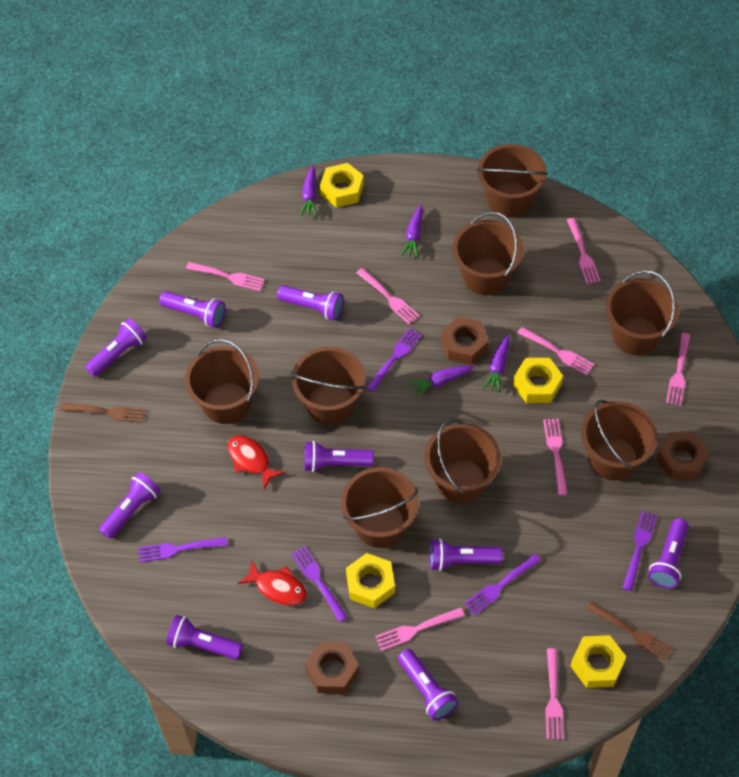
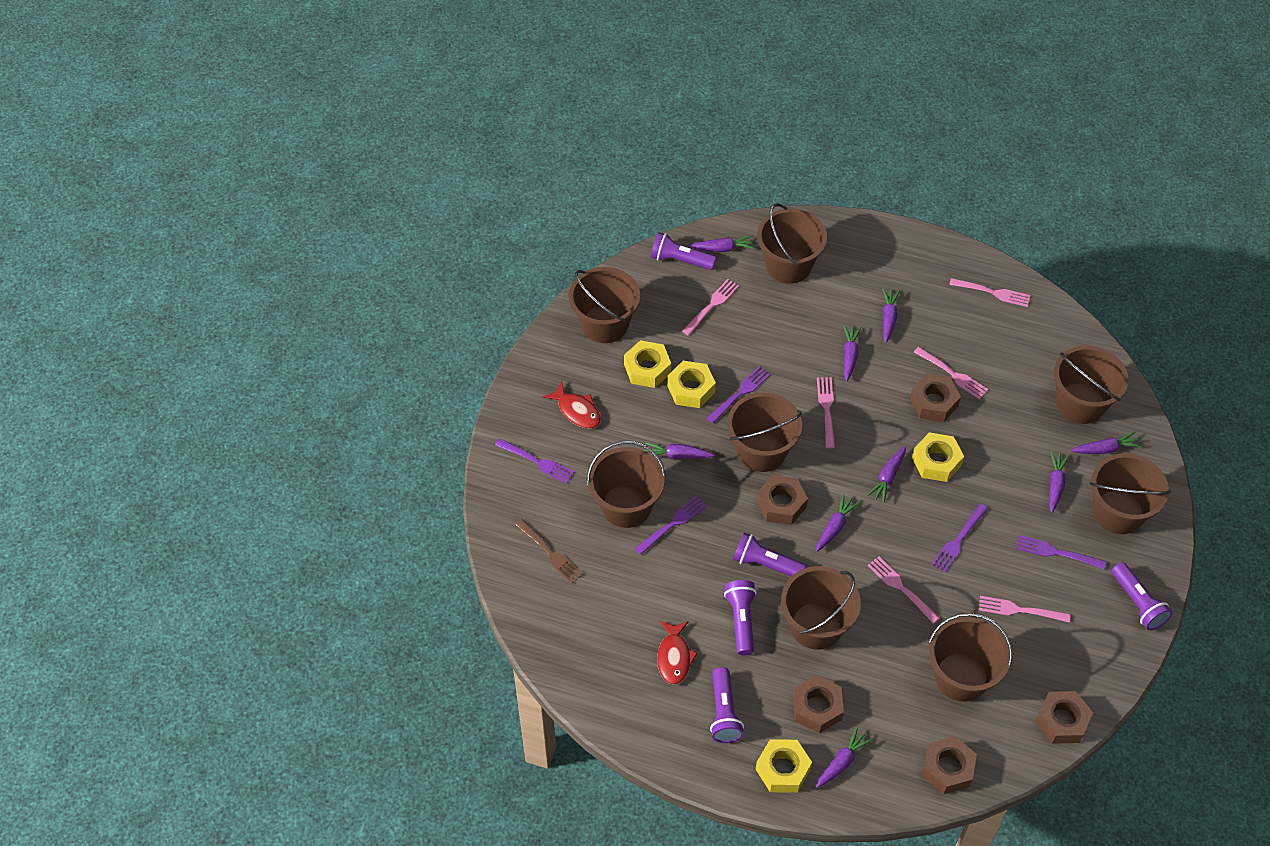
brown fork: 2 -> 1
brown nut: 3 -> 5
pink fork: 8 -> 6
purple carrot: 4 -> 9
purple flashlight: 9 -> 5

